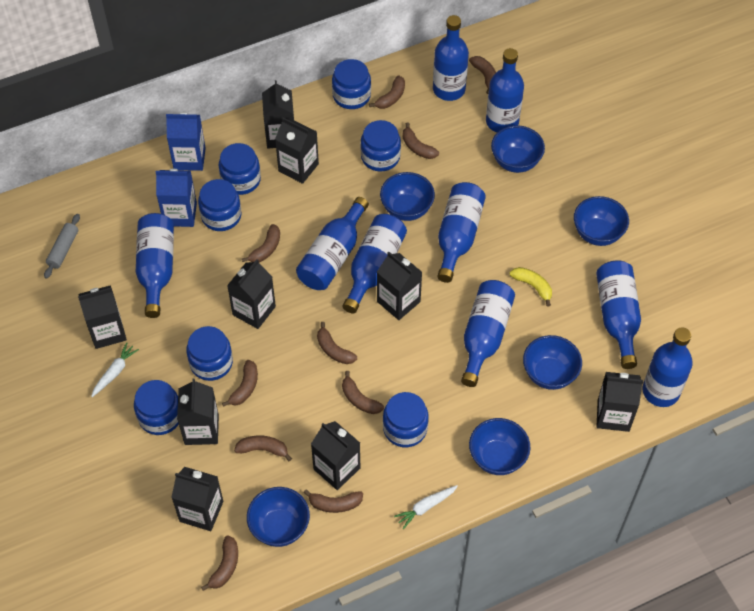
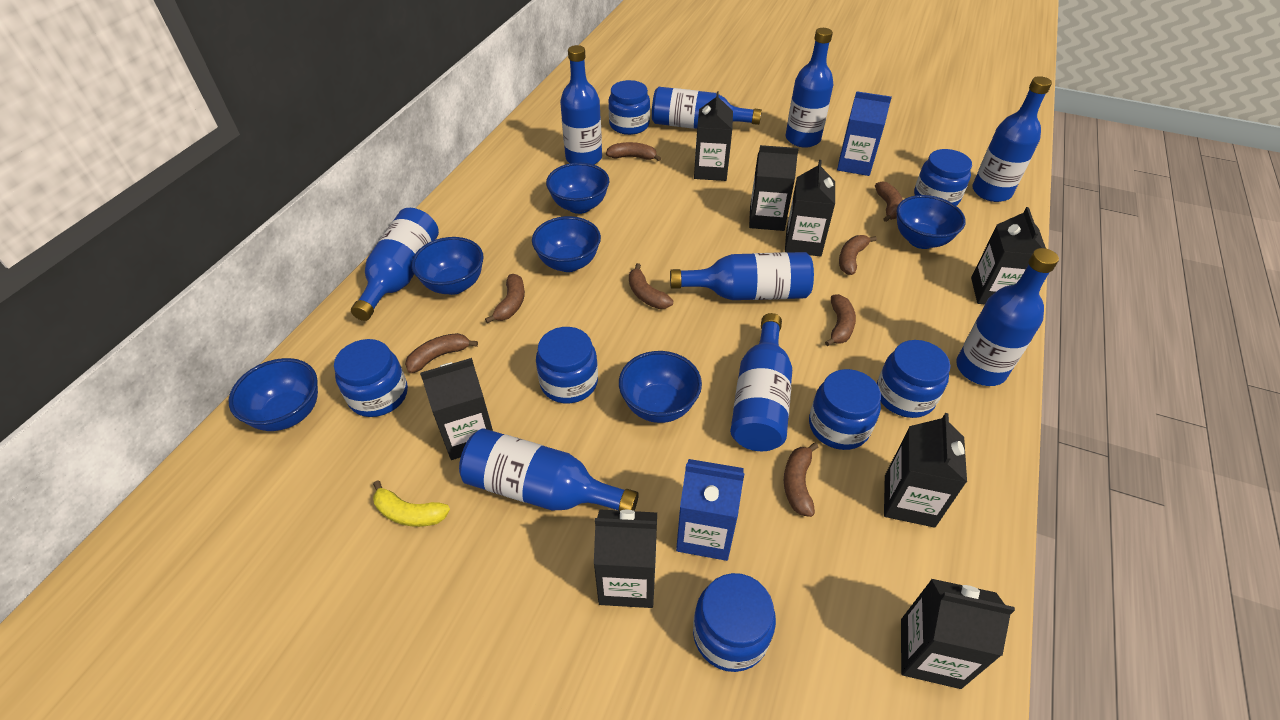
black carton: 9 -> 8
brown banana: 10 -> 8
grey rolling pin: 1 -> 0
white carrot: 2 -> 0

